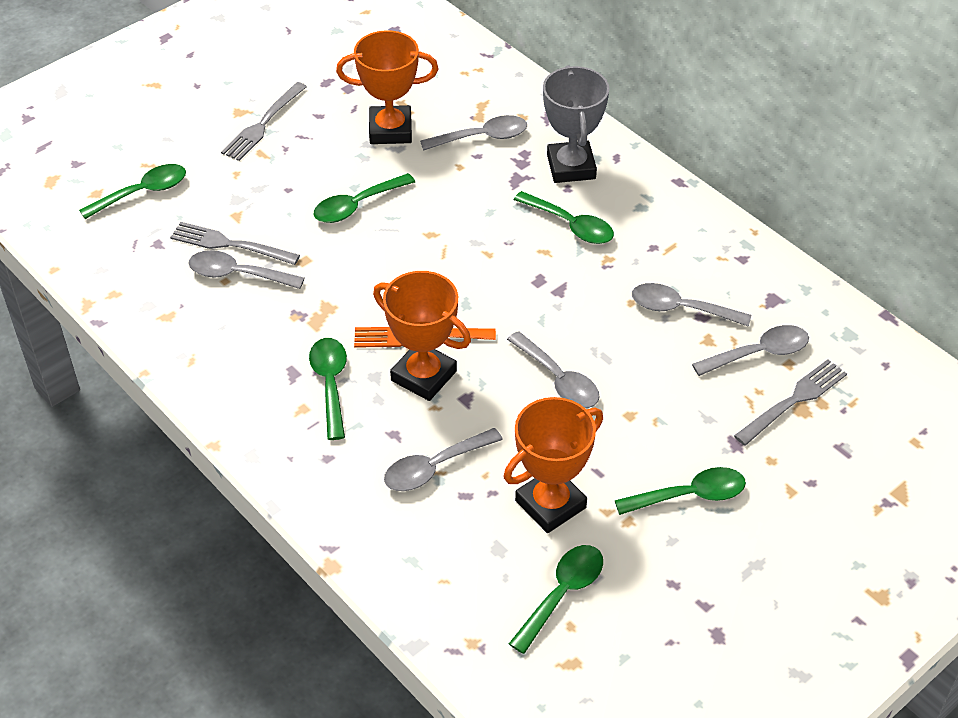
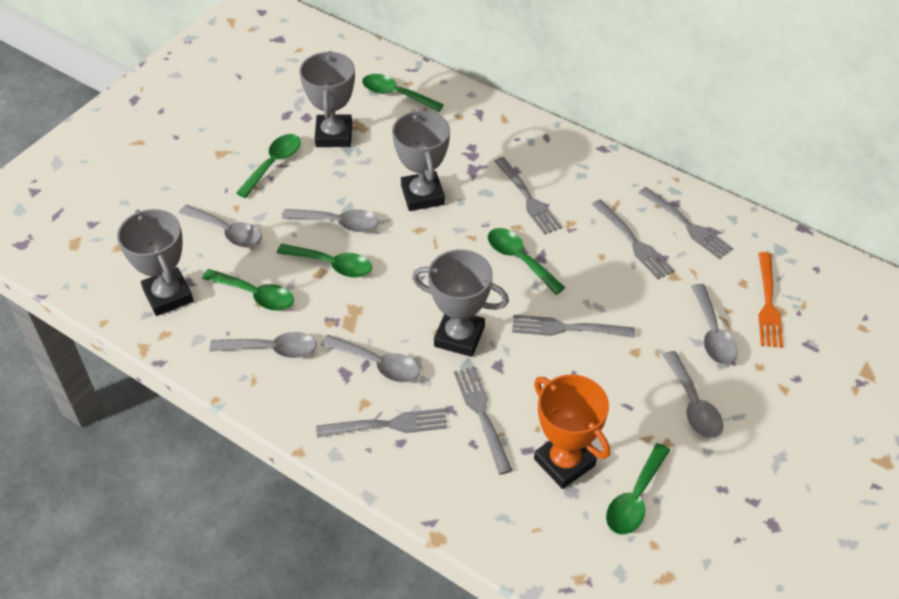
grey fork: 3 -> 6
grey trophy: 1 -> 4
orange trophy: 3 -> 1

